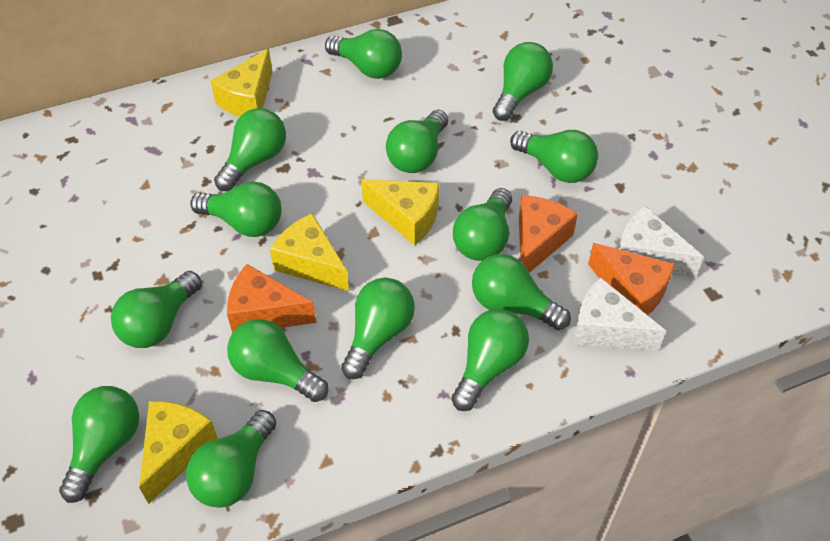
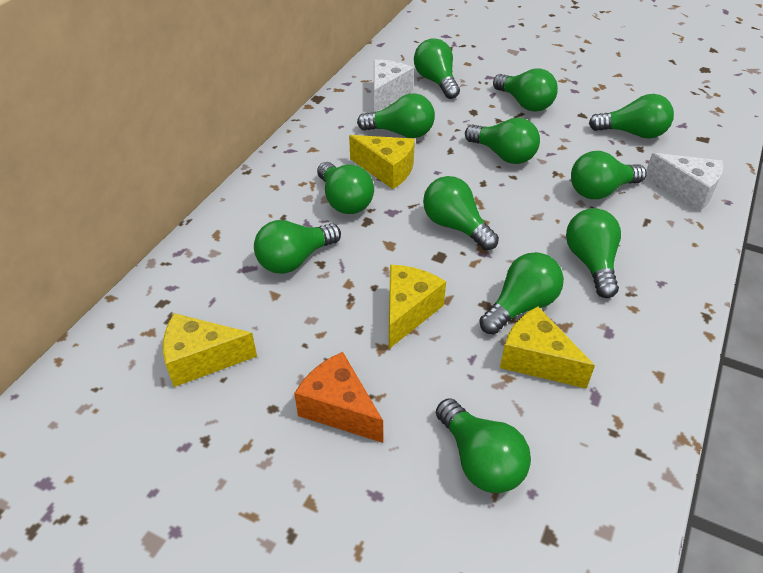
green light bulb: 14 -> 12
orange cheese: 3 -> 1

